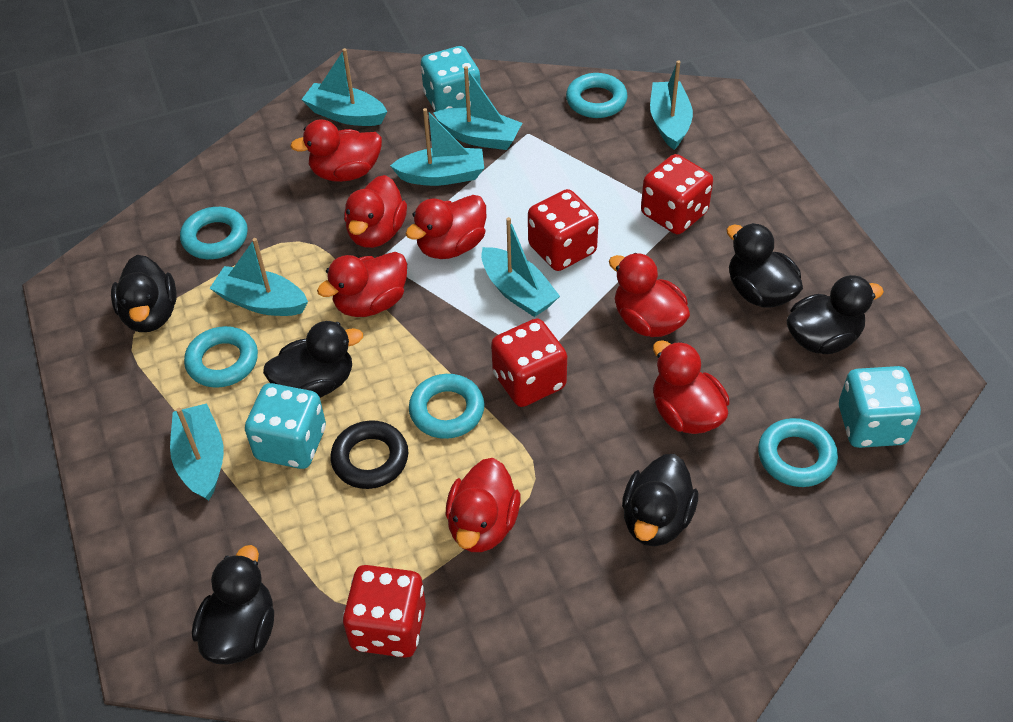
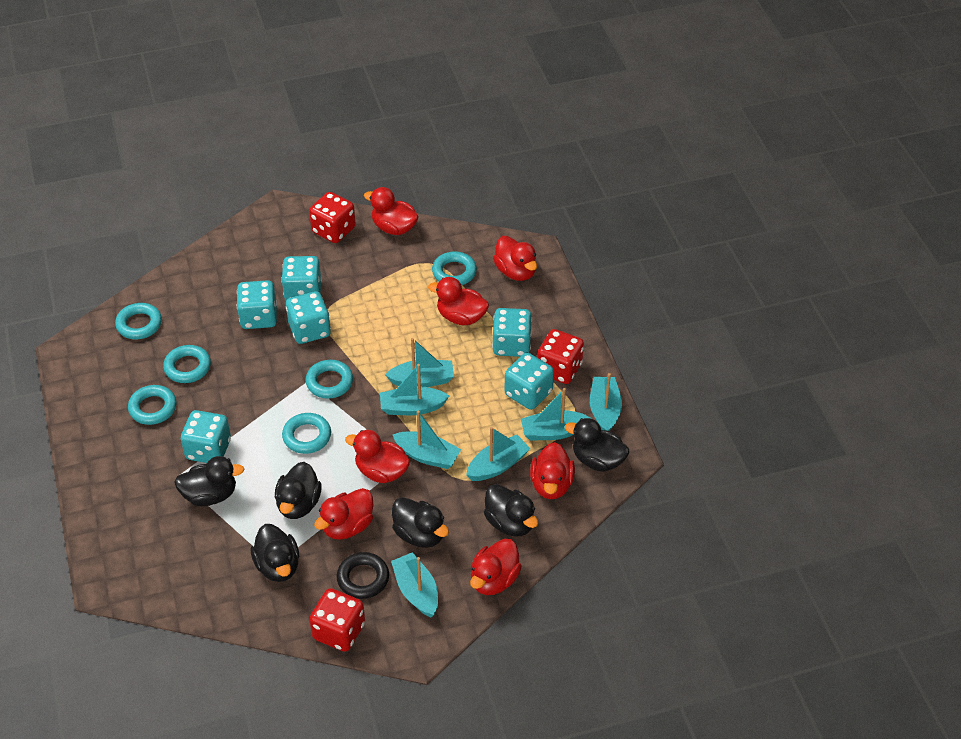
red dice: 4 -> 3
turquoise dice: 3 -> 6
turquoise ring: 5 -> 6

